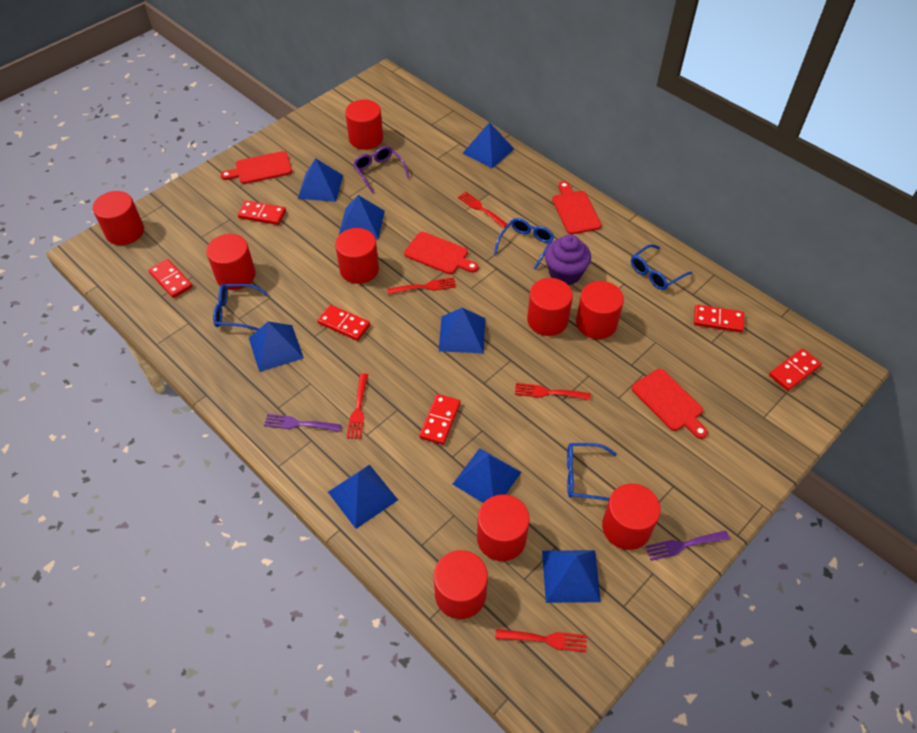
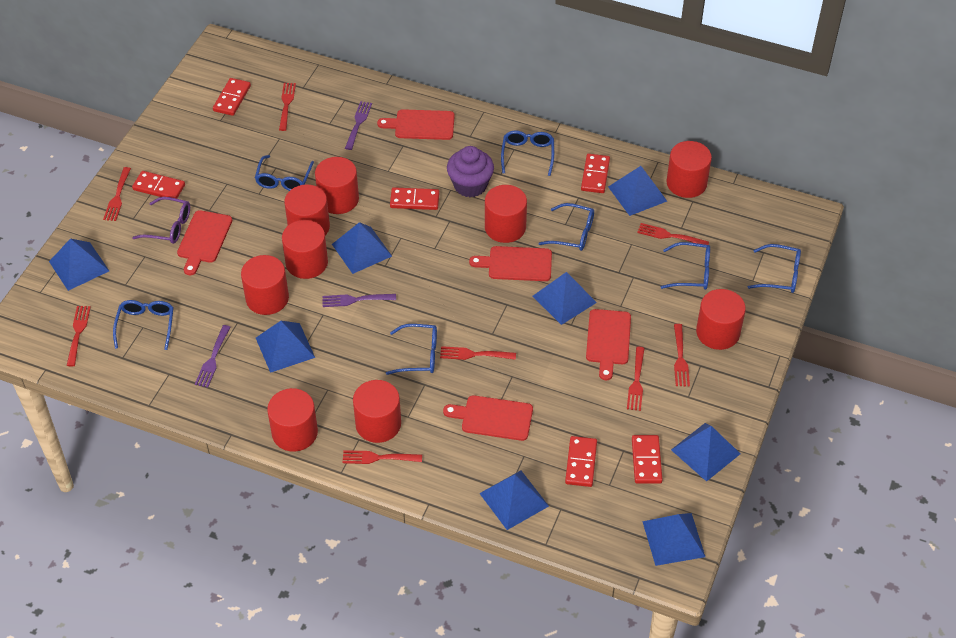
blue glasses: 4 -> 7
purple fork: 2 -> 3
red cutting board: 4 -> 5
red fork: 5 -> 8

